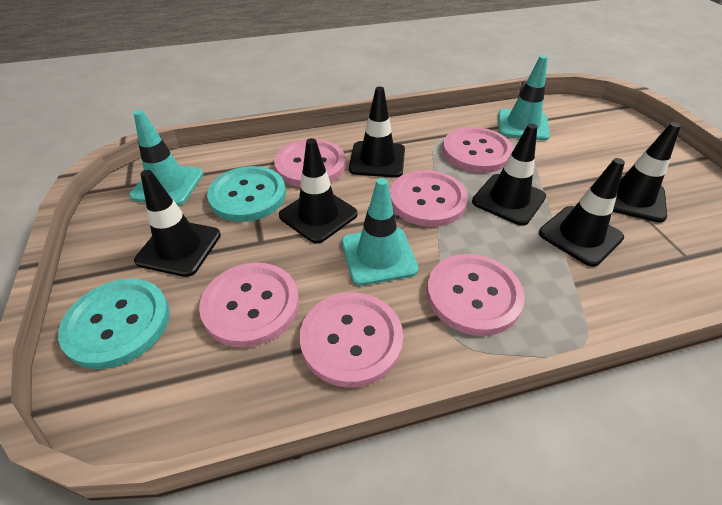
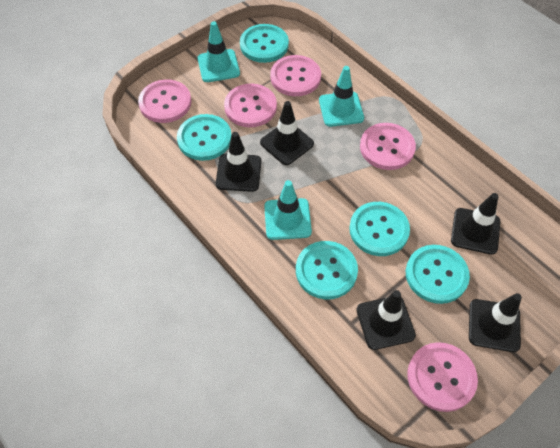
black traffic cone: 6 -> 5
pink button: 6 -> 5
turquoise button: 2 -> 5

